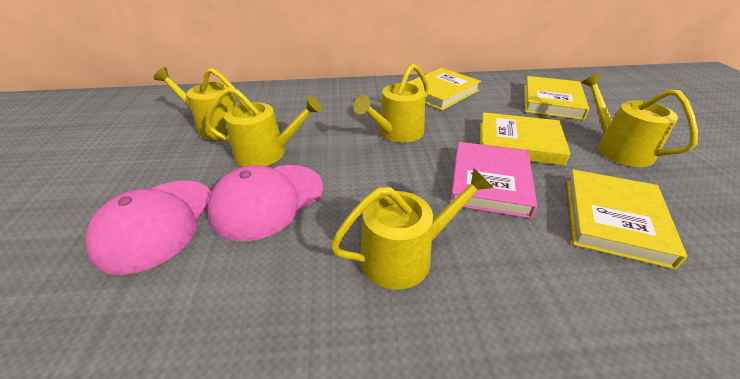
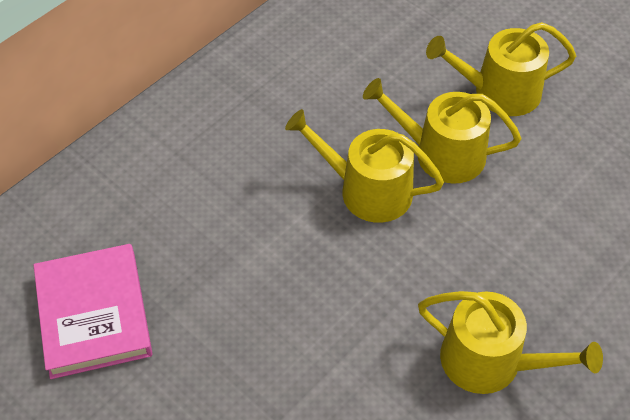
pink cap: 2 -> 0
yellow book: 4 -> 0
yellow watering can: 5 -> 4

